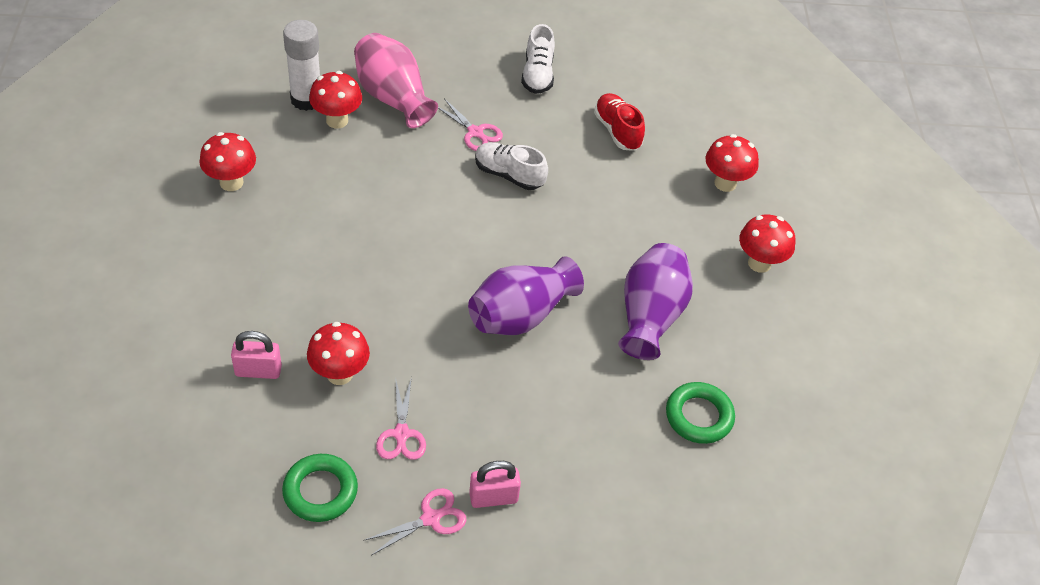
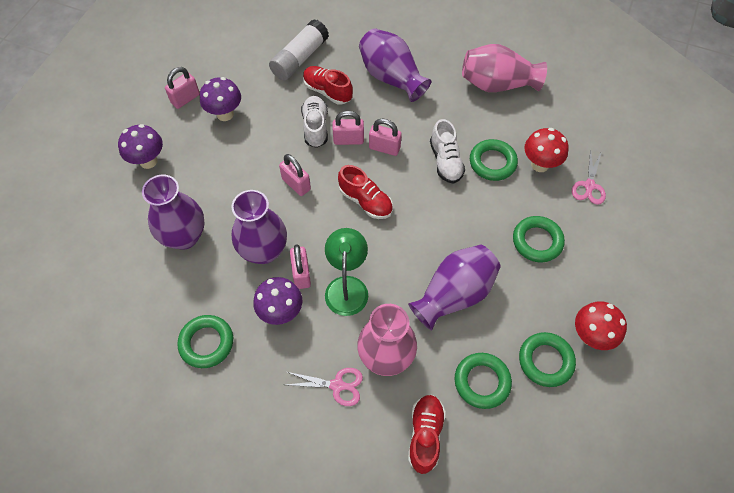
green lamp: 0 -> 1
green ring: 2 -> 5
pink padlock: 2 -> 5
pink scissors: 3 -> 2
pink vase: 1 -> 2
purple mushroom: 0 -> 3
purple vase: 2 -> 4
red mushroom: 5 -> 2
red shoe: 1 -> 3

